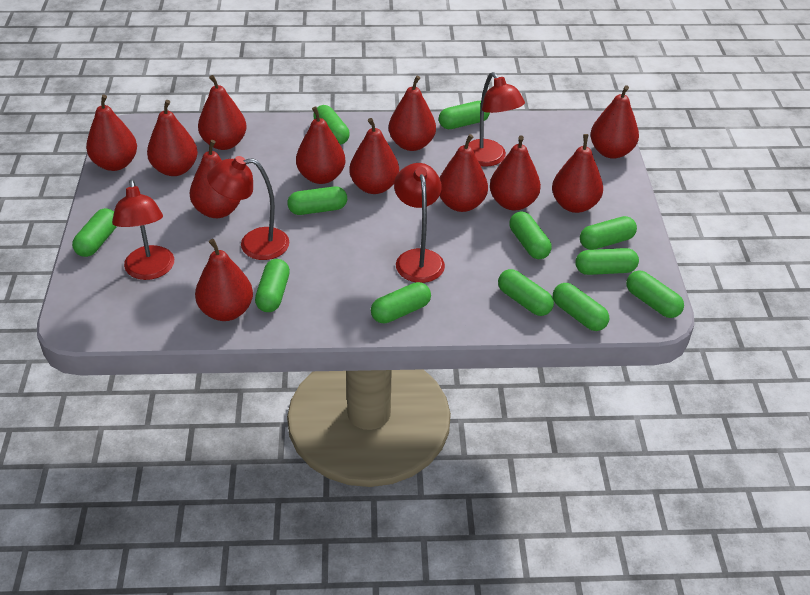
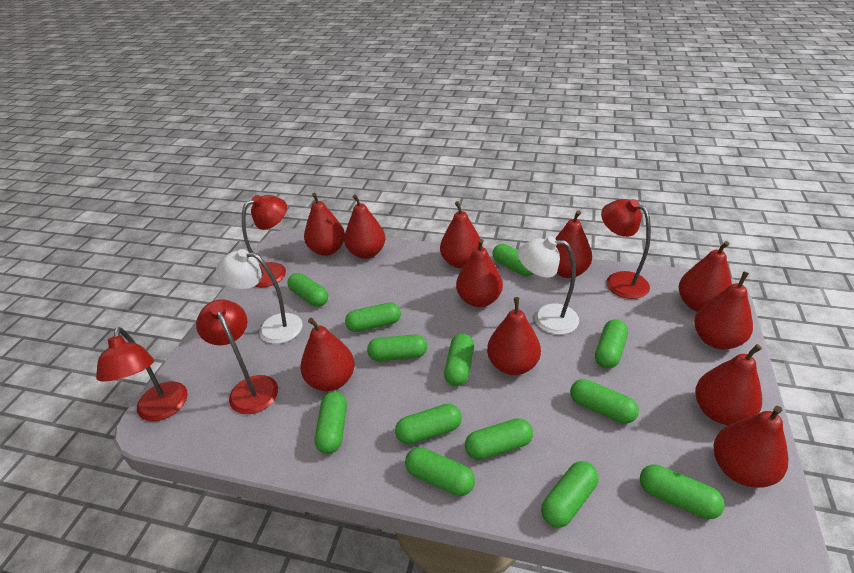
green capsule: 12 -> 13
red pear: 12 -> 11
white lamp: 0 -> 2

